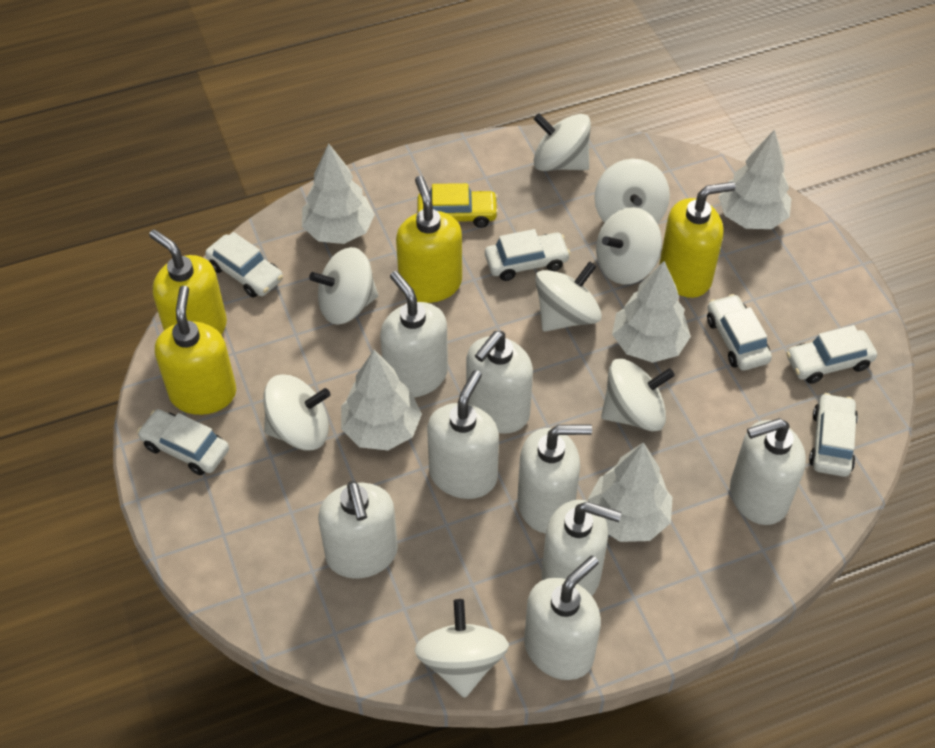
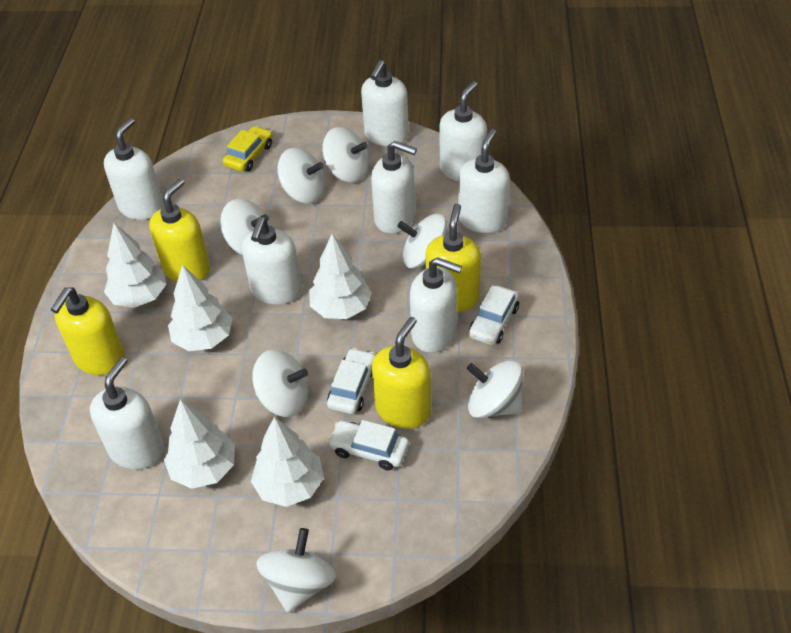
white car: 6 -> 3
white spinning top: 8 -> 7

